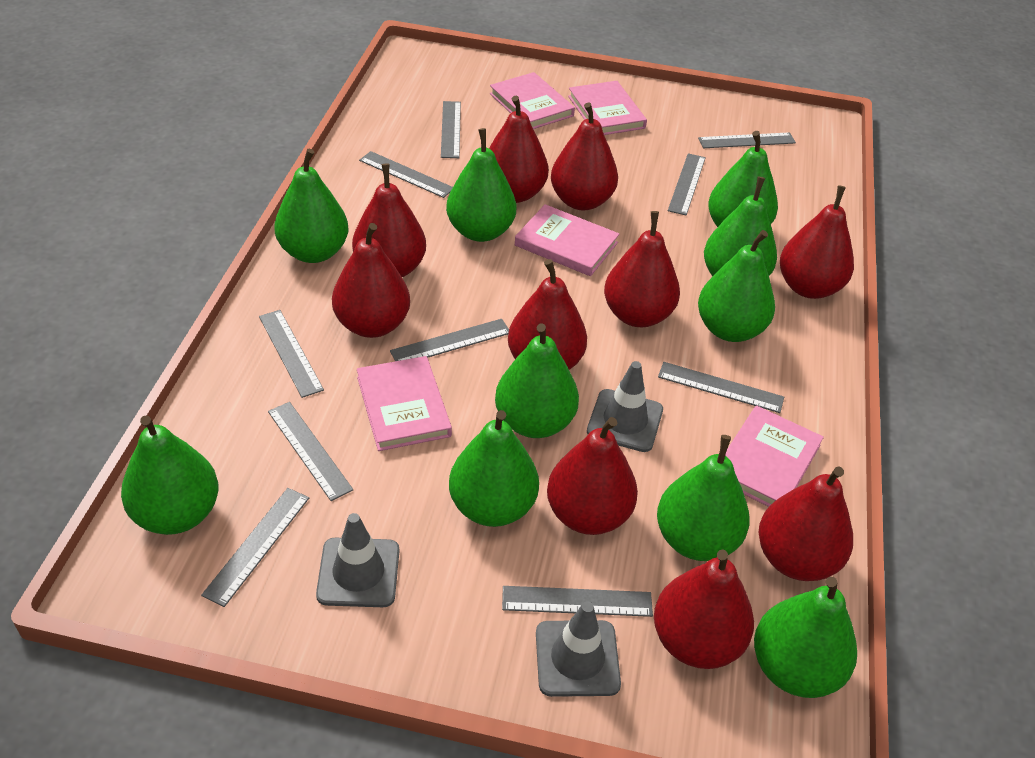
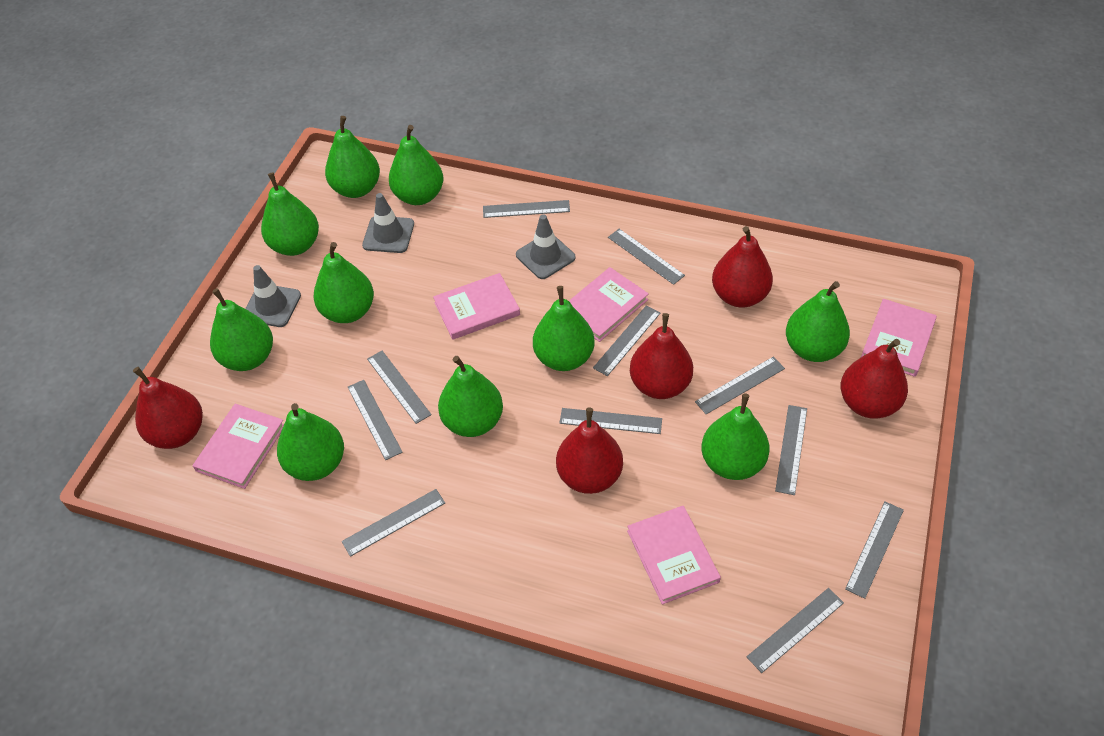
grey ruler: 10 -> 11
red pear: 10 -> 5

